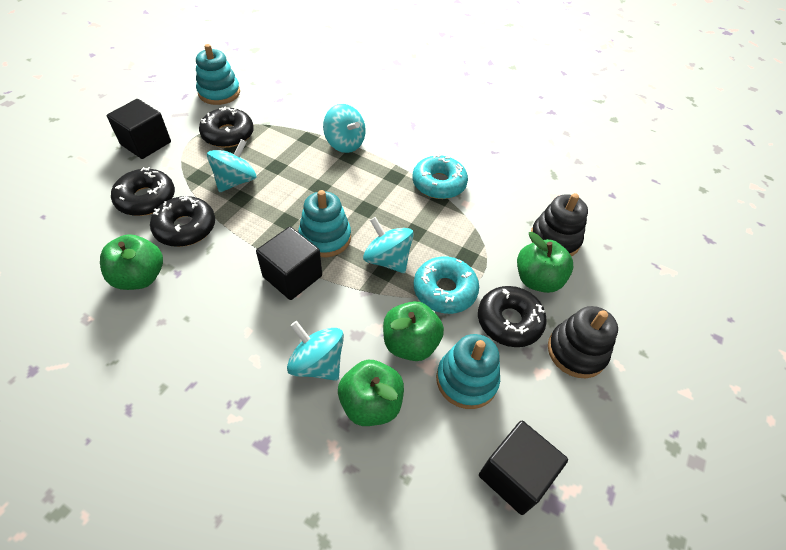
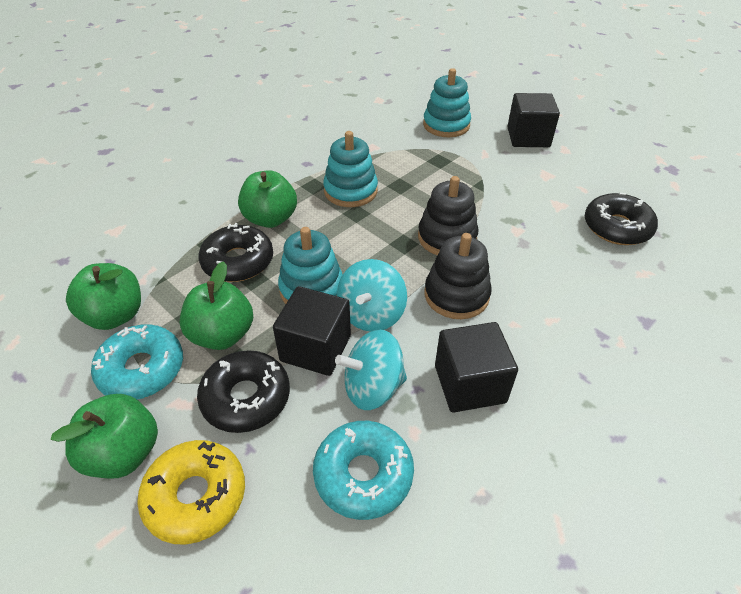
black donut: 4 -> 3
turquoise spinning top: 4 -> 2
yellow donut: 0 -> 1

